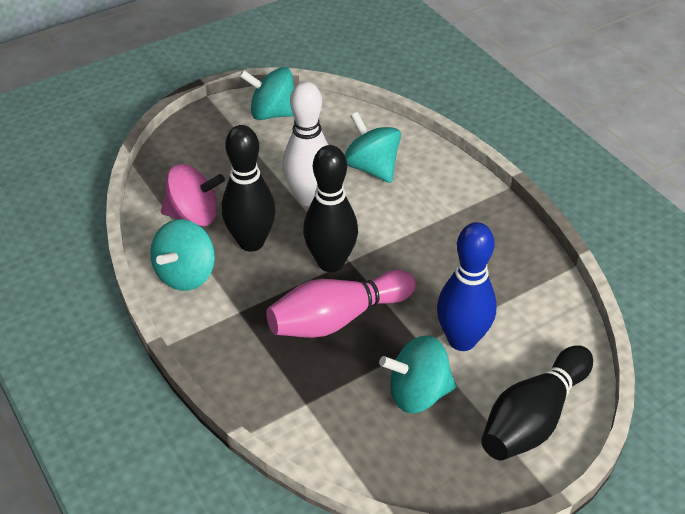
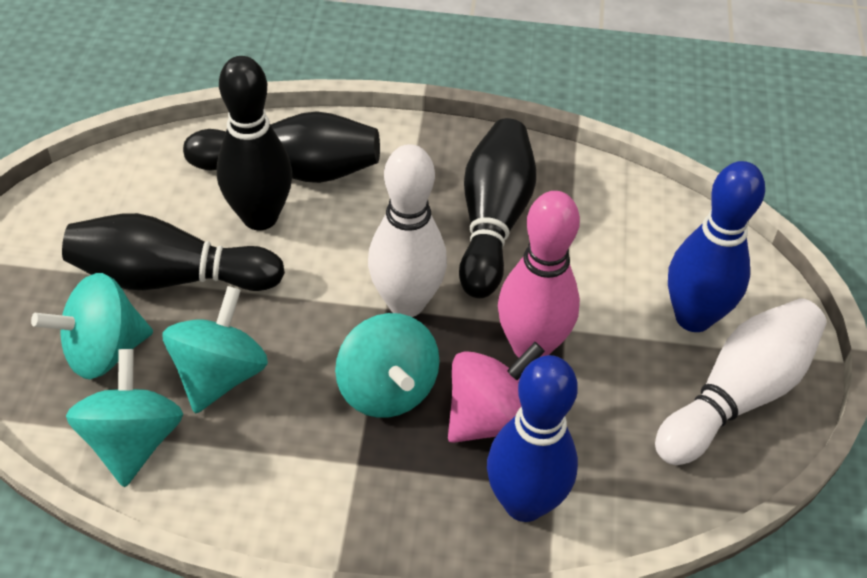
black bowling pin: 3 -> 4
blue bowling pin: 1 -> 2
white bowling pin: 1 -> 2

